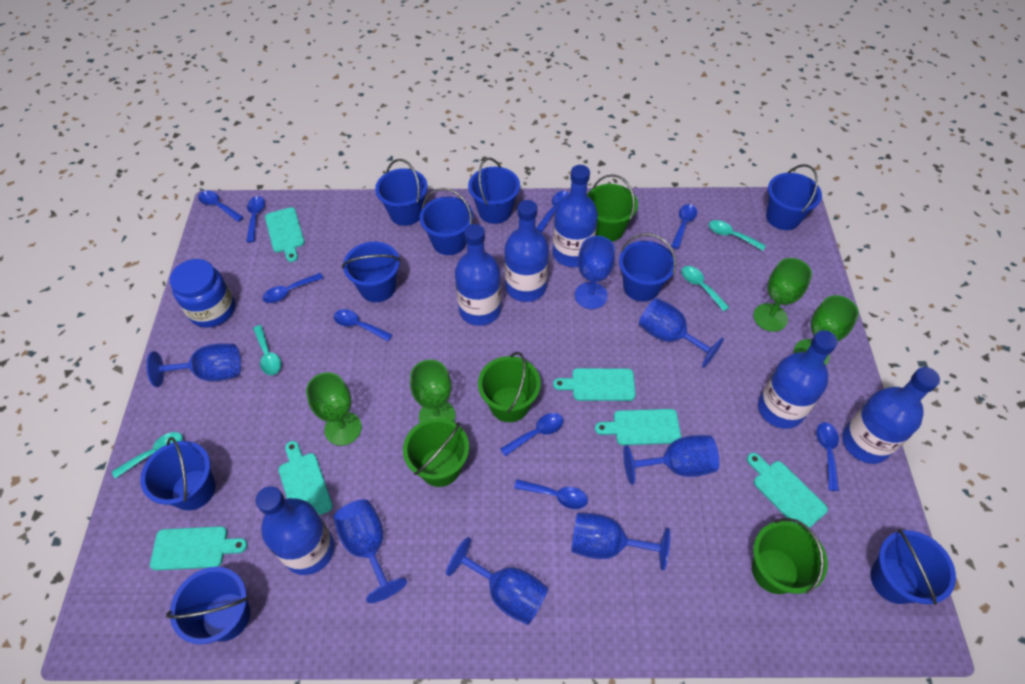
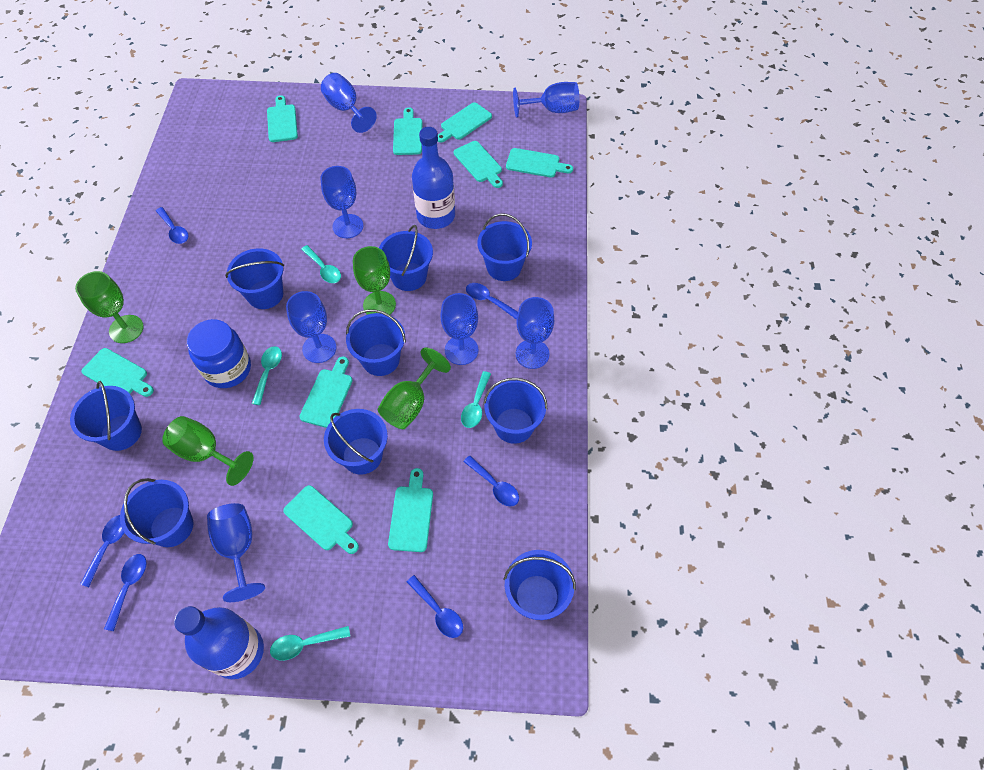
blue bottle: 6 -> 2
blue spoon: 9 -> 6
green bucket: 4 -> 0
turquoise cutting board: 6 -> 9

